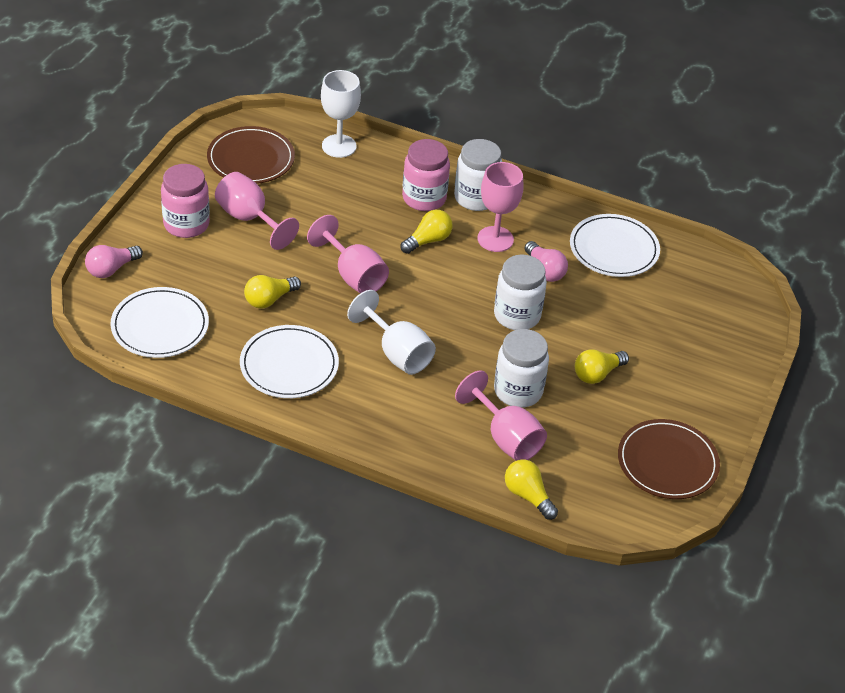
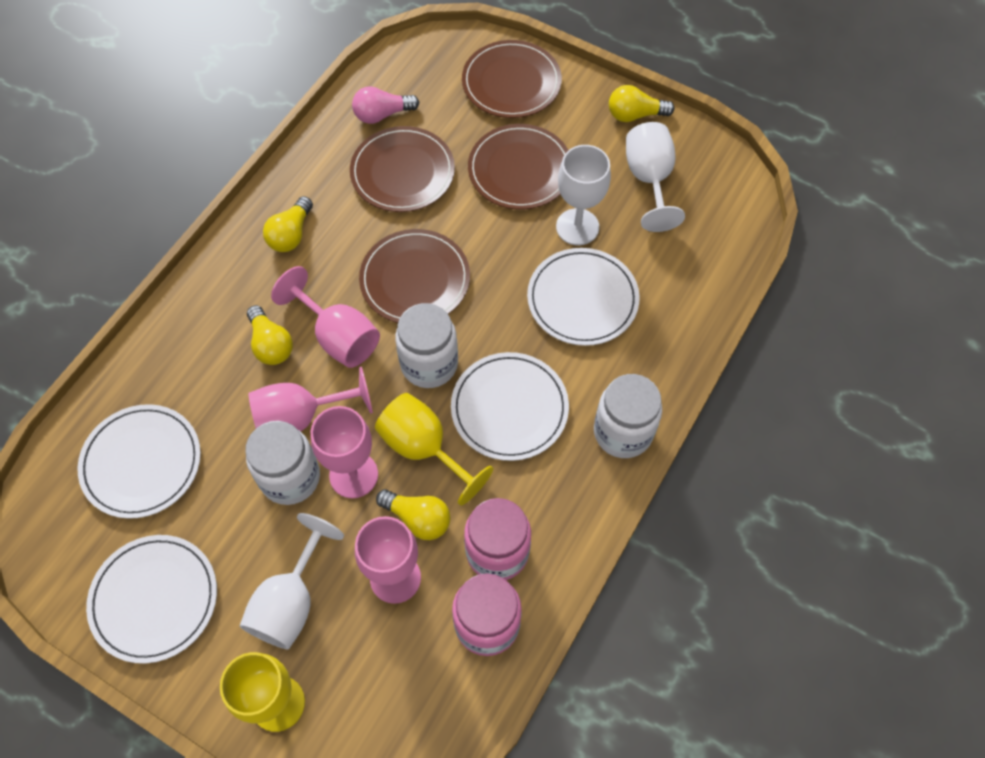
brown plate: 2 -> 4
pink light bulb: 2 -> 1
white goblet: 2 -> 3
white plate: 3 -> 4
yellow goblet: 0 -> 2

